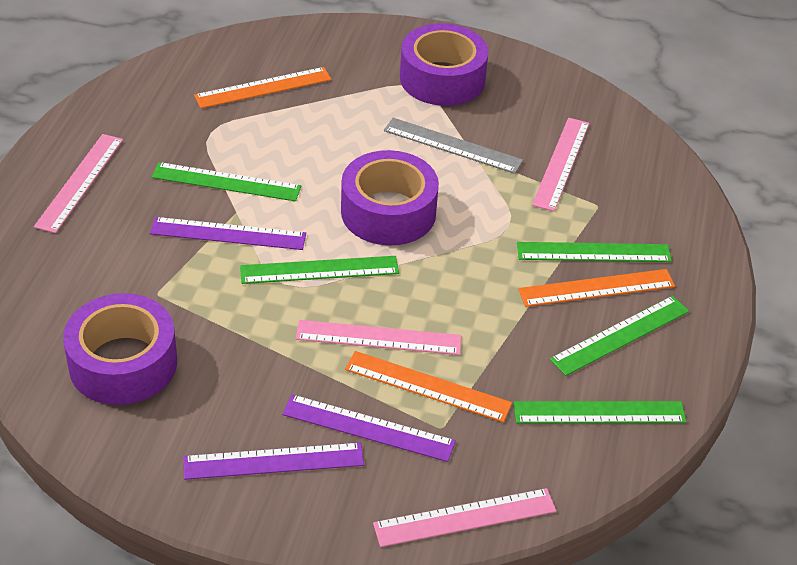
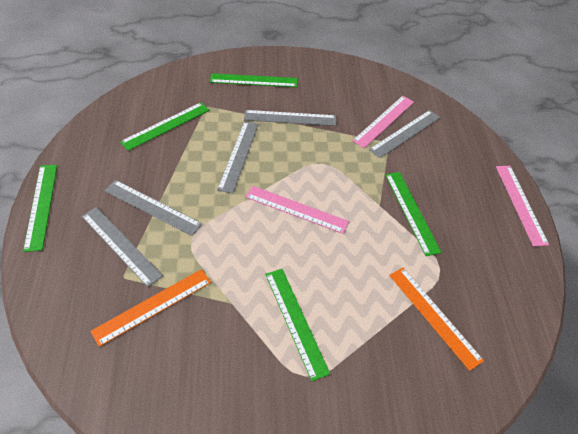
grey ruler: 1 -> 5
orange ruler: 3 -> 2
pink ruler: 4 -> 3
purple ruler: 3 -> 0
purple tape: 3 -> 0

